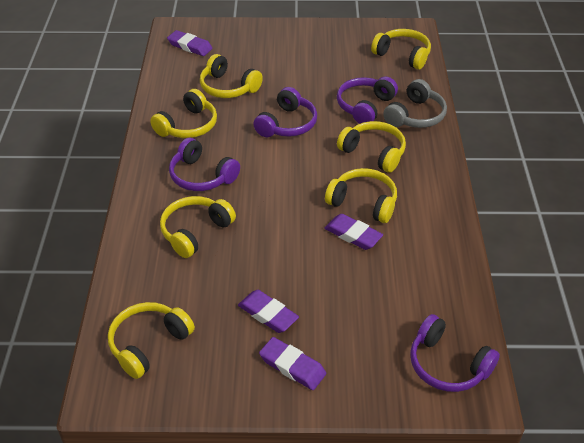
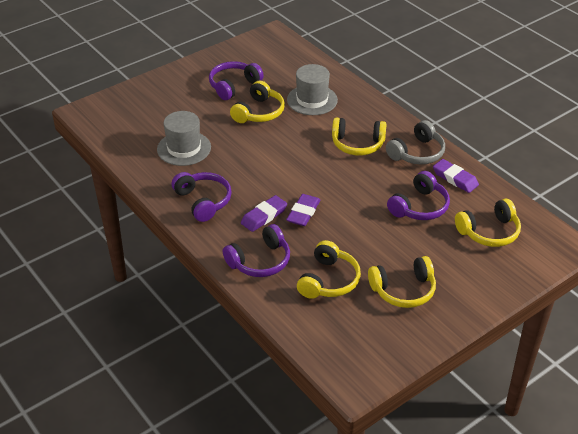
grey hat: 0 -> 2
purple eraser: 4 -> 3
yellow headphones: 7 -> 5

